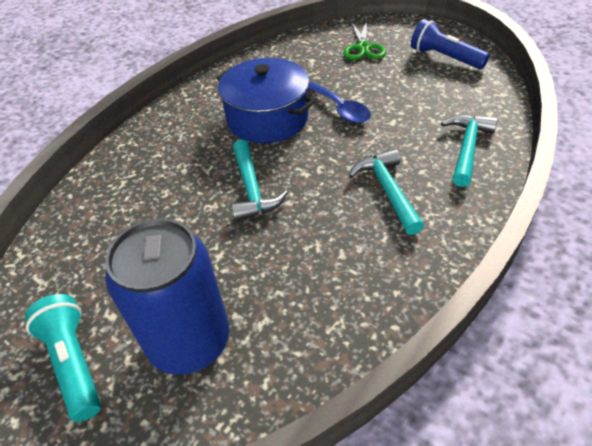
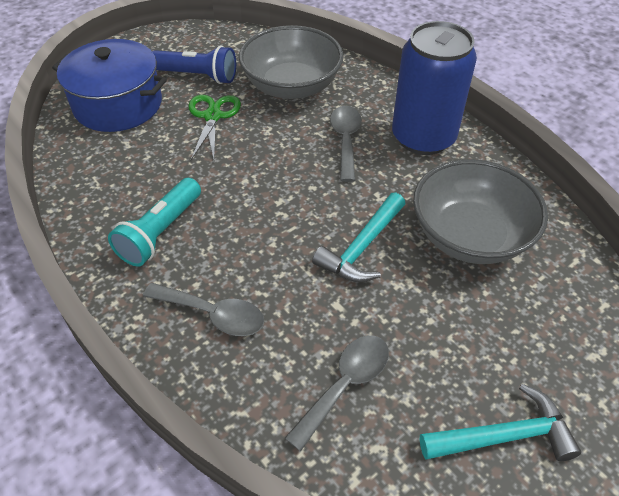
blue spoon: 1 -> 0
grey bowl: 0 -> 2
grey spoon: 0 -> 3
turquoise hammer: 3 -> 2

